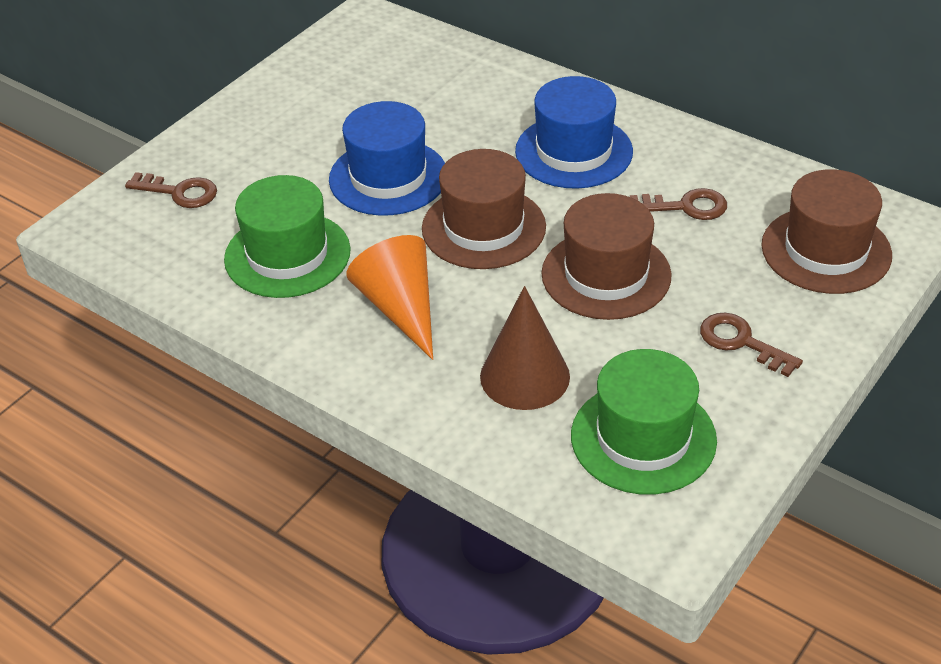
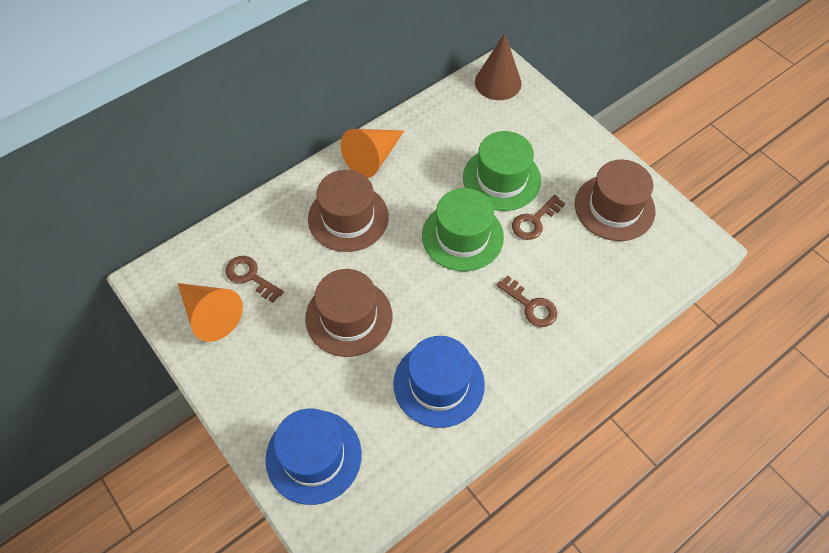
orange cone: 1 -> 2

